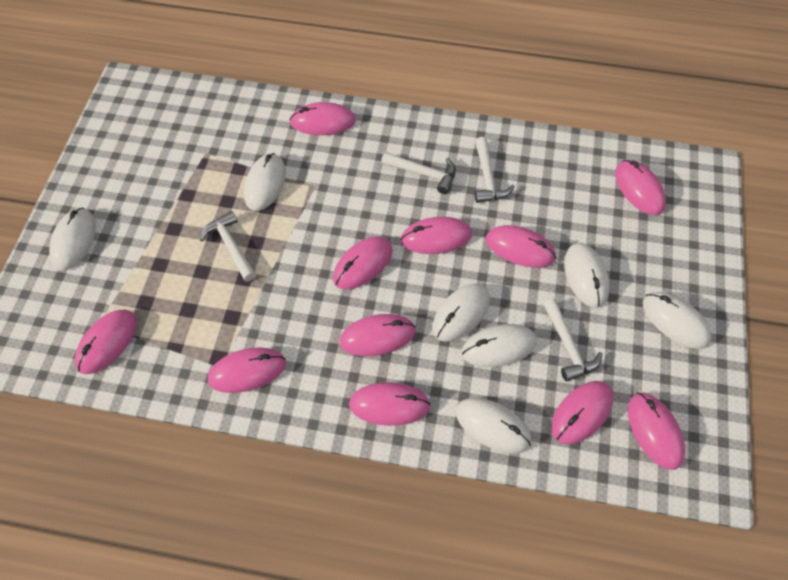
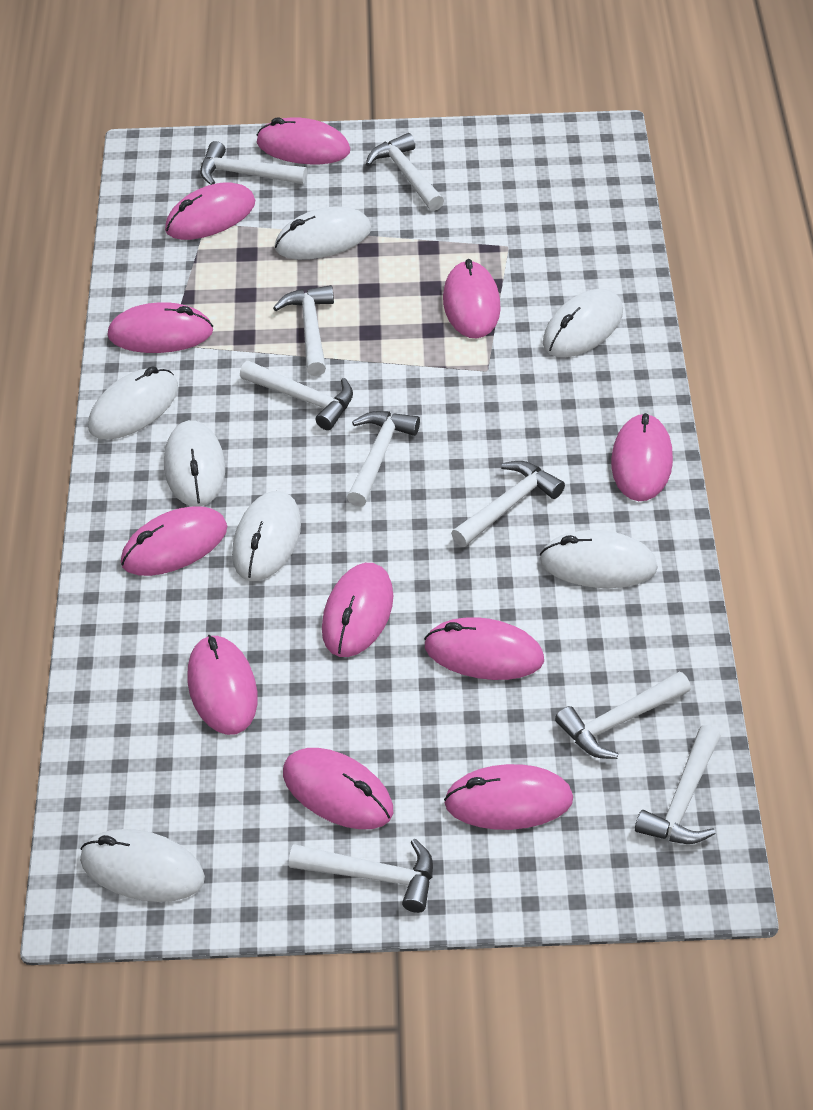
white hammer: 4 -> 9

